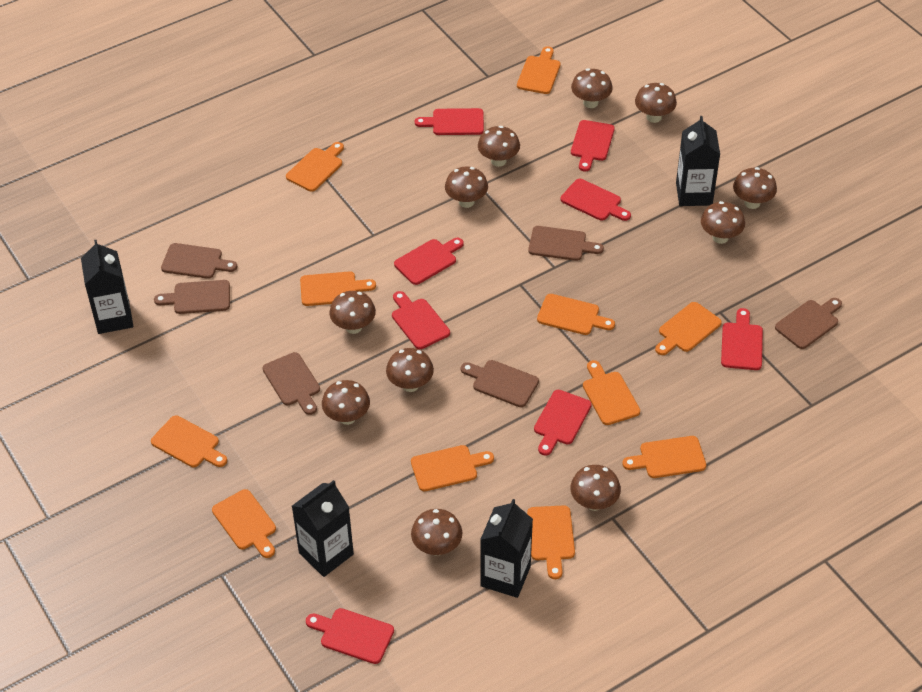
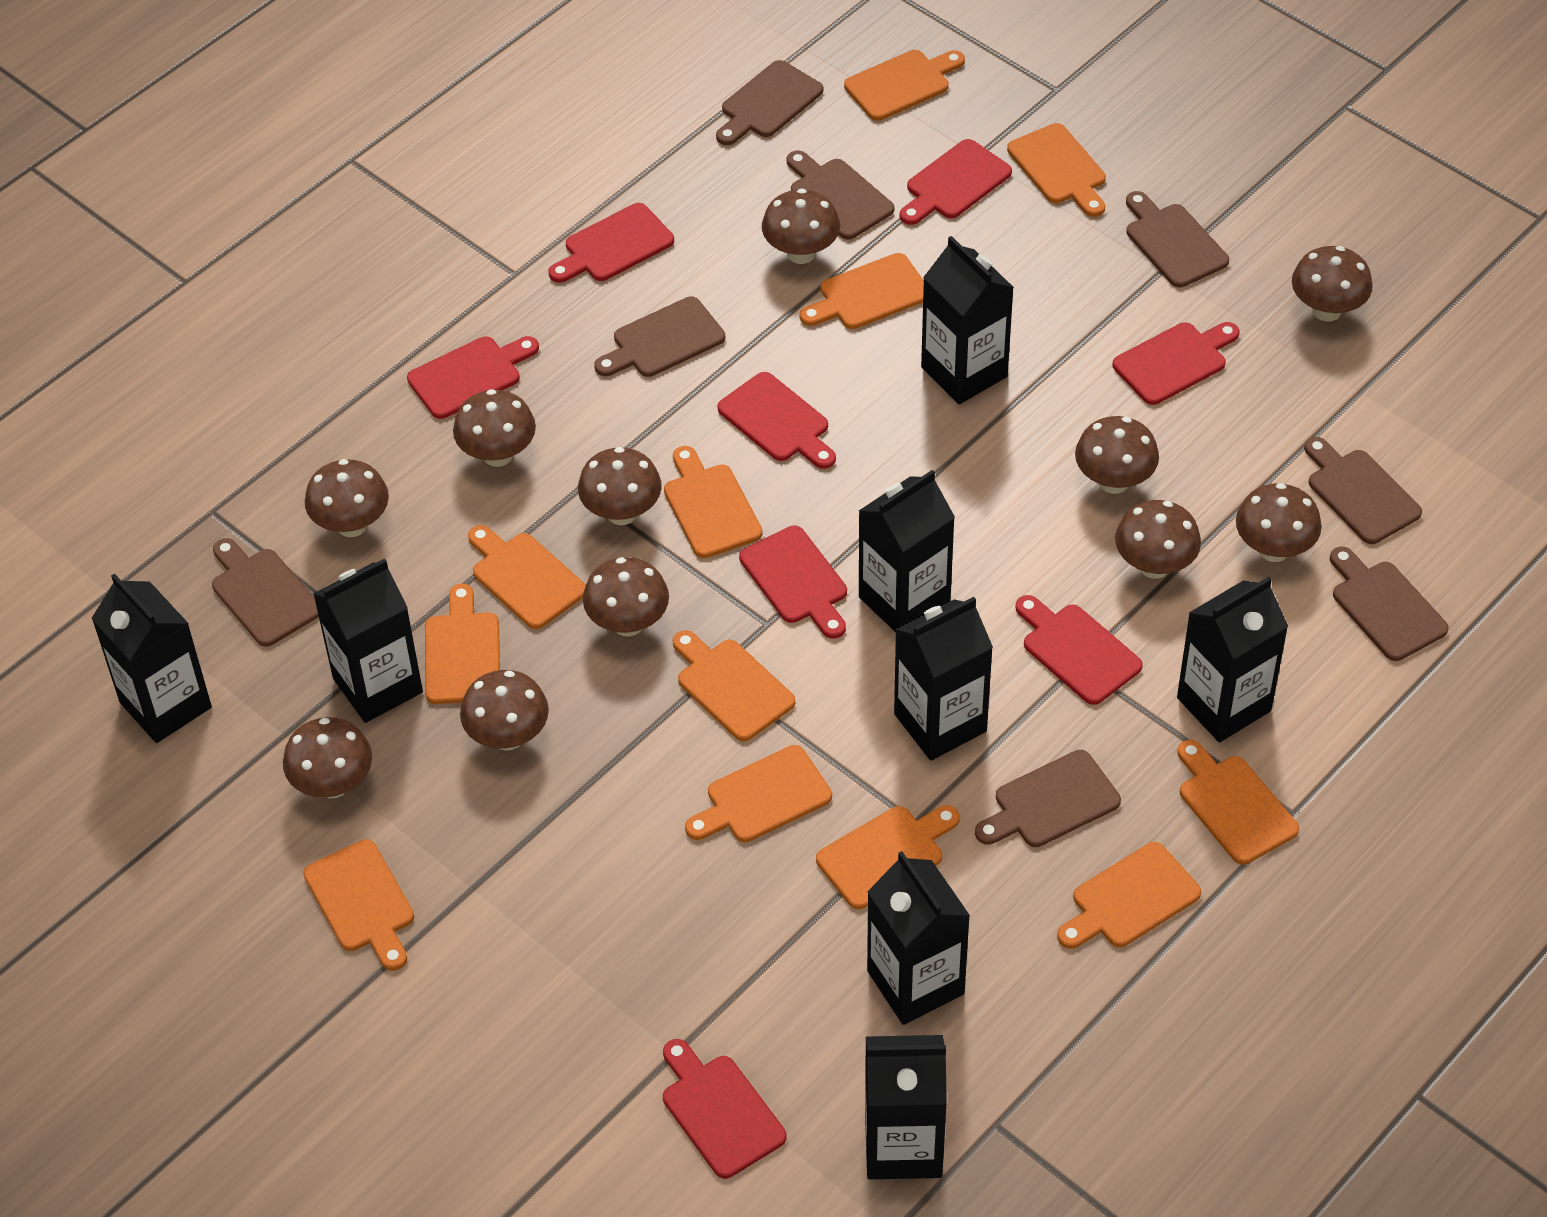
black carton: 4 -> 8
brown cutting board: 6 -> 8
orange cutting board: 11 -> 12

